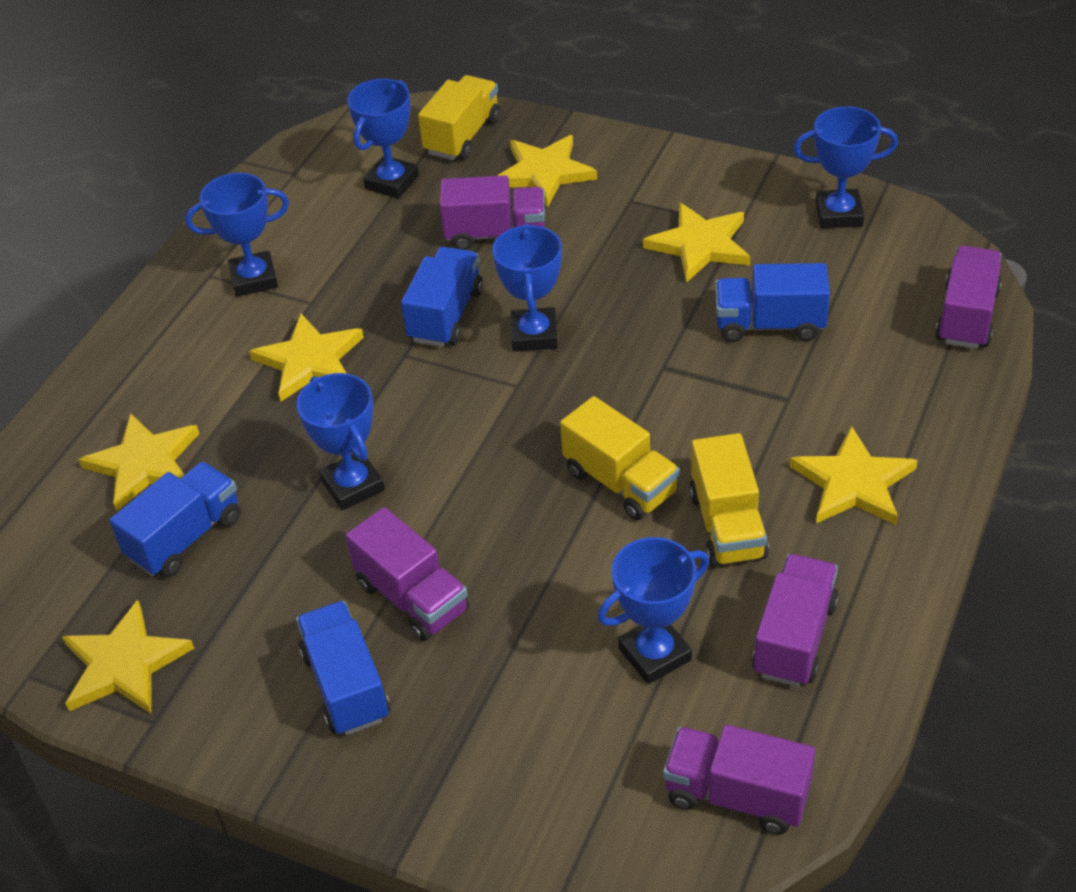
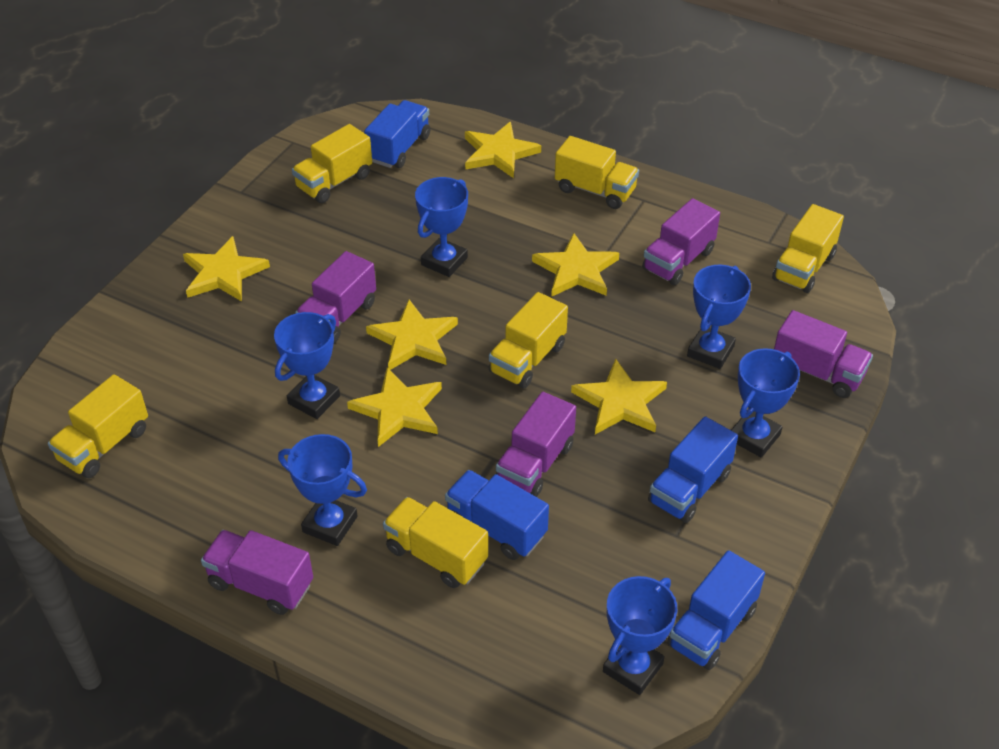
yellow truck: 3 -> 6

